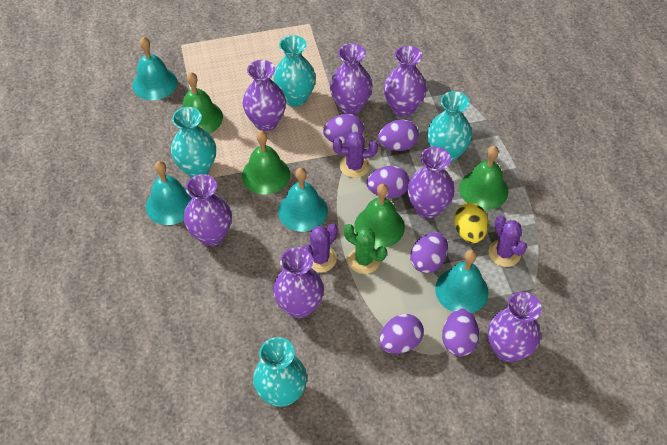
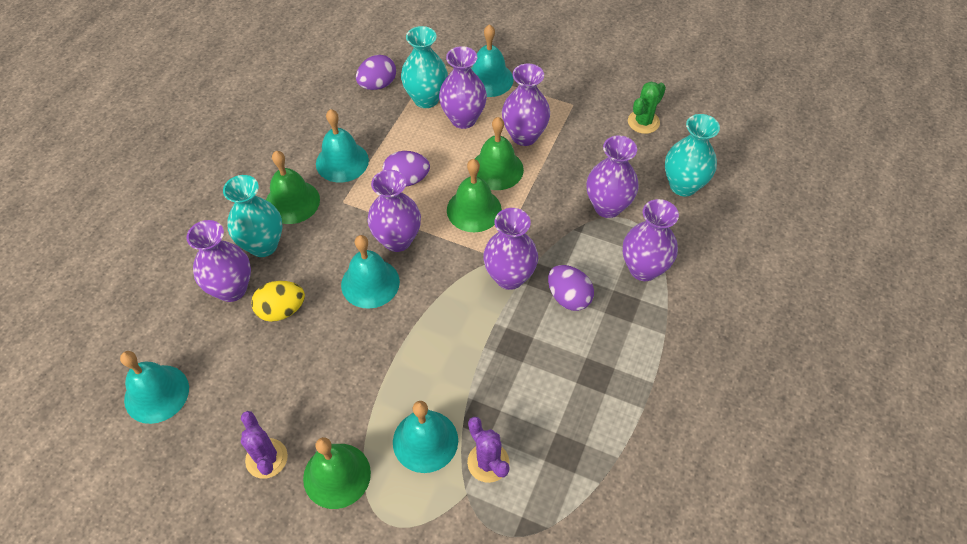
purple cactus: 3 -> 2
purple egg: 6 -> 3
turquoise bell: 4 -> 5
turquoise vase: 4 -> 3

